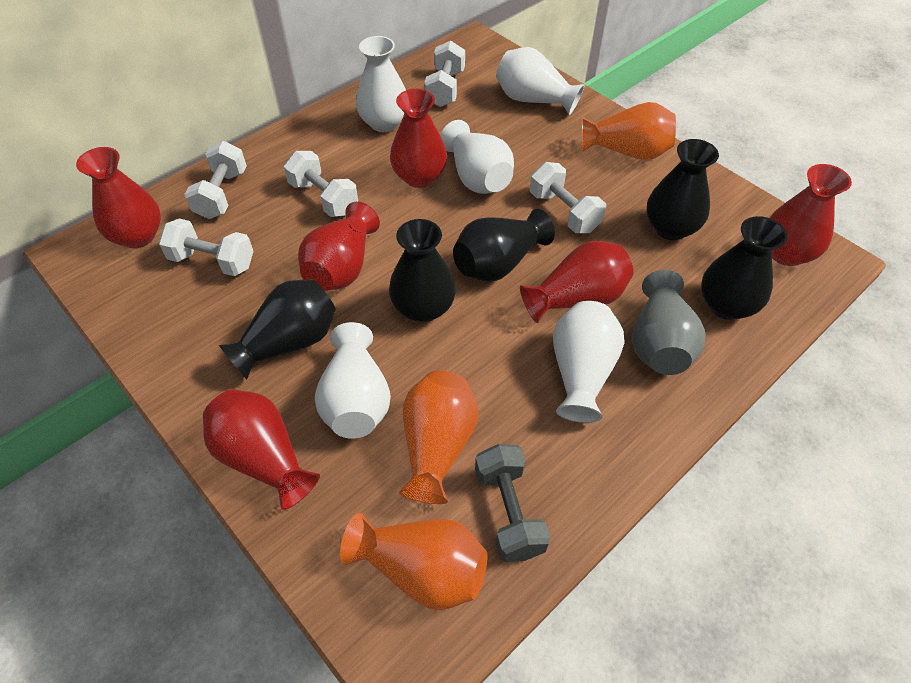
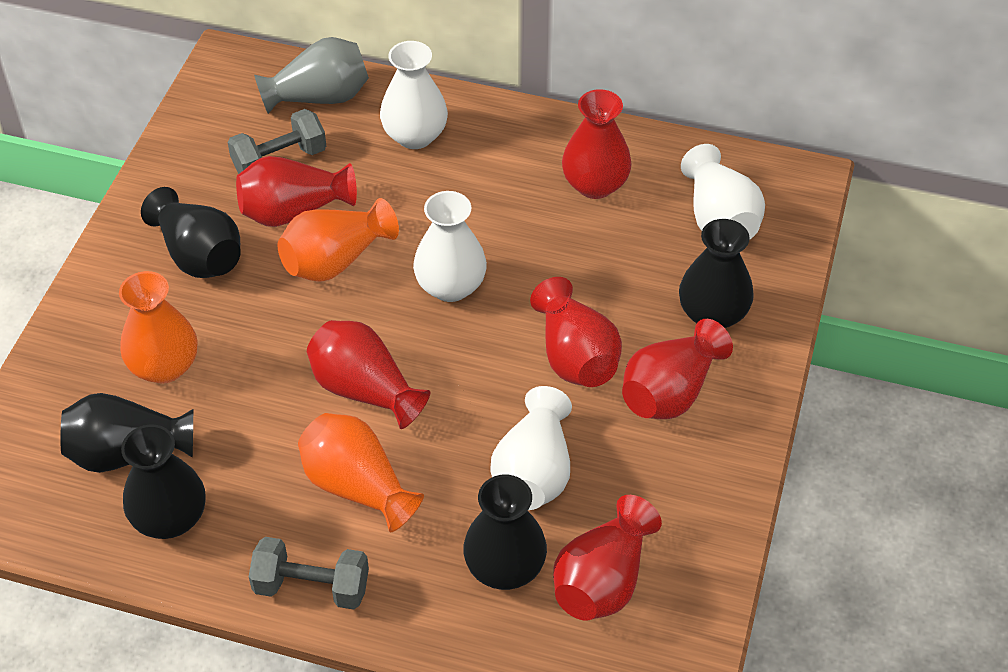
grey dumbbell: 1 -> 2
white dumbbell: 5 -> 0
white vase: 5 -> 4

